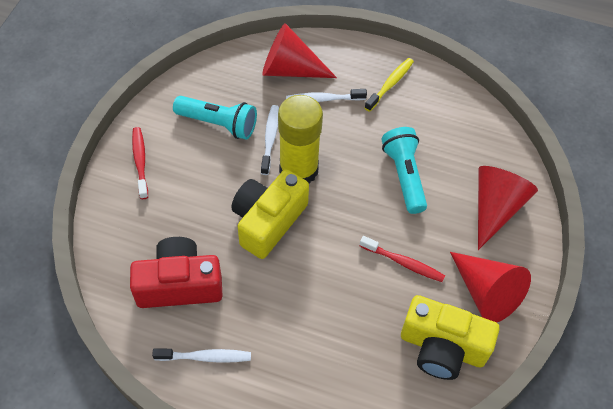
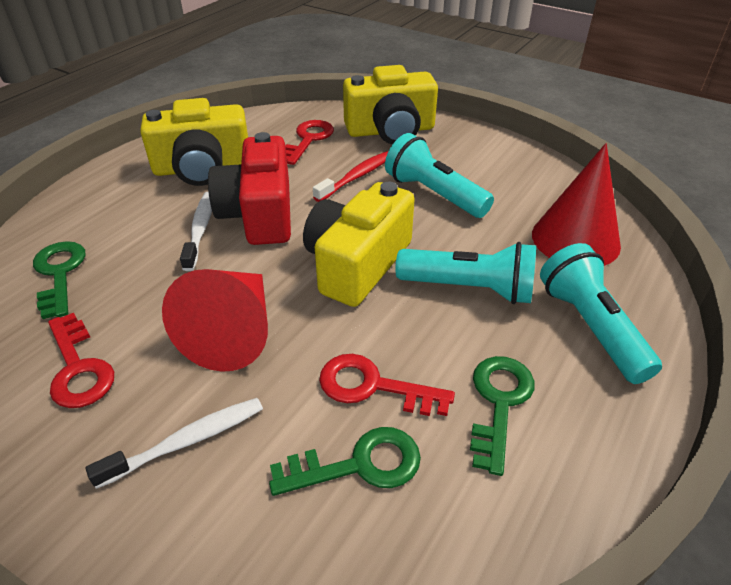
green key: 0 -> 3
red cone: 3 -> 2
red key: 0 -> 3
red toothbrush: 2 -> 1
turquoise flashlight: 2 -> 3
white toothbrush: 3 -> 2
yellow camera: 2 -> 3
yellow glue stick: 1 -> 0
yellow toothbrush: 1 -> 0

